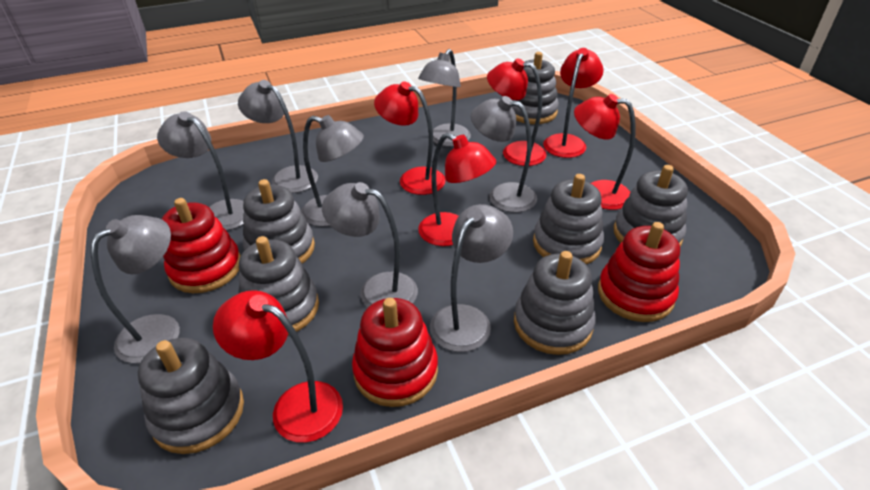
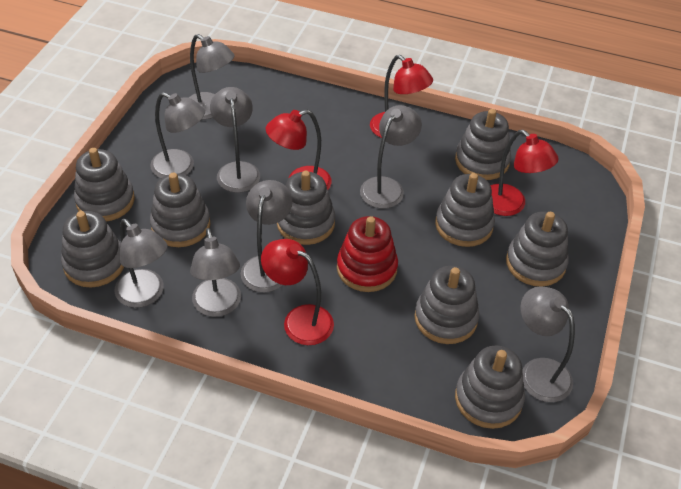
grey stacking toy: 7 -> 9
red lamp: 6 -> 4
red stacking toy: 3 -> 1

